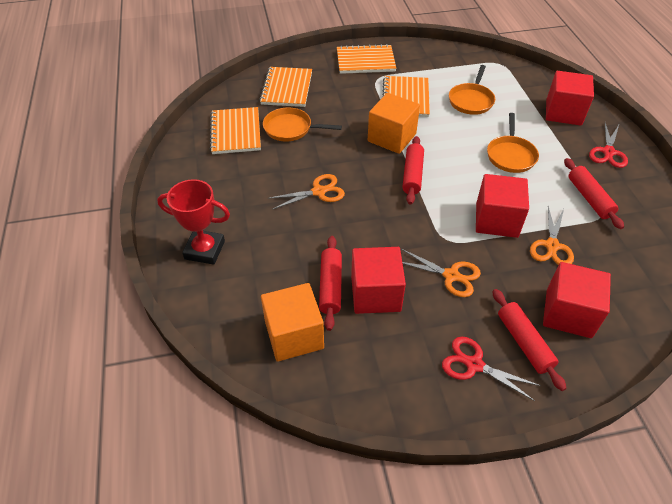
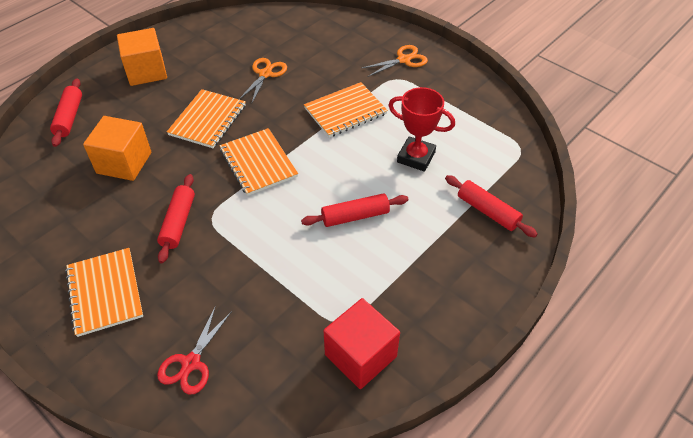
orange pan: 3 -> 0
orange scissors: 3 -> 2
red cube: 4 -> 1
red scissors: 2 -> 1

